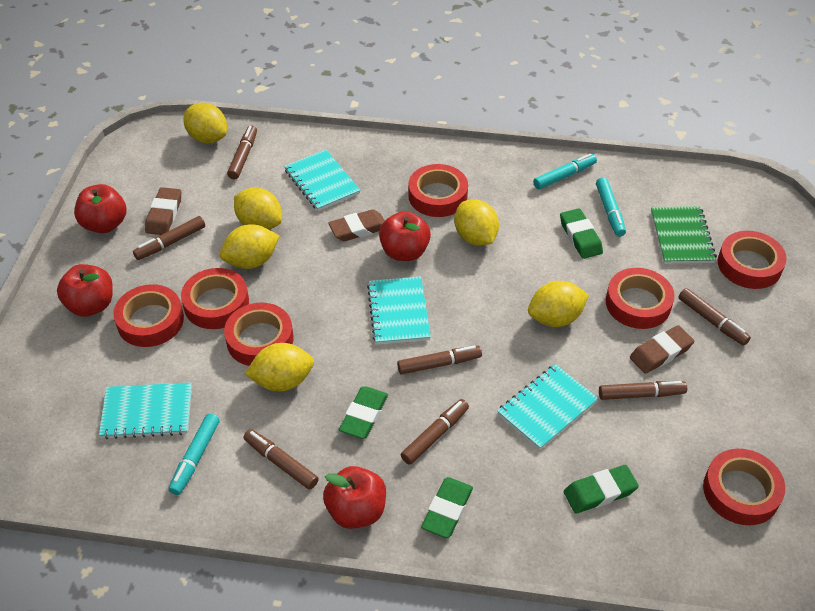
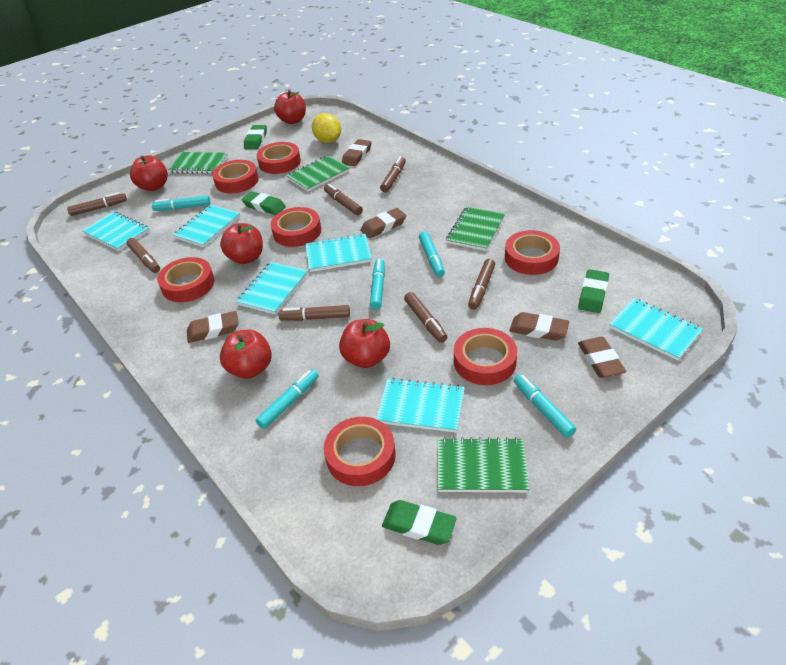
brown eraser: 3 -> 5
green notebook: 1 -> 4
red apple: 4 -> 5
turquoise marker: 3 -> 5
turquoise notebook: 4 -> 6
yellow lemon: 6 -> 1

